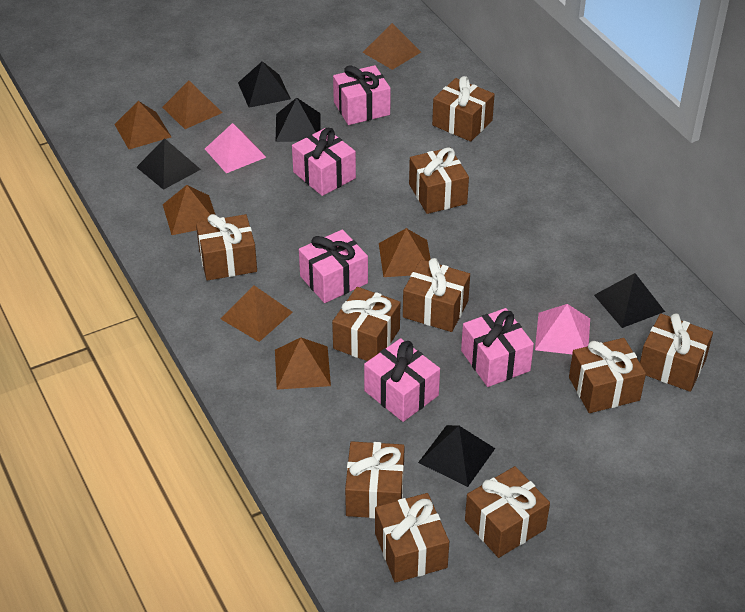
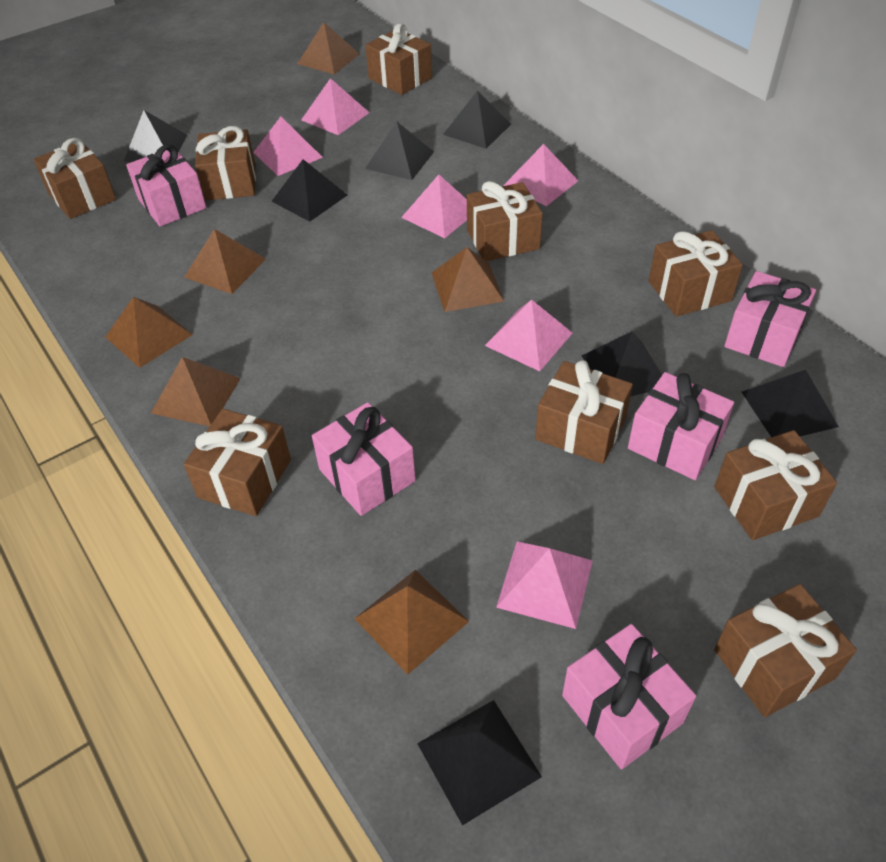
black pyramid: 5 -> 7
brown gift: 10 -> 9
brown pyramid: 7 -> 6
pink pyramid: 2 -> 6

